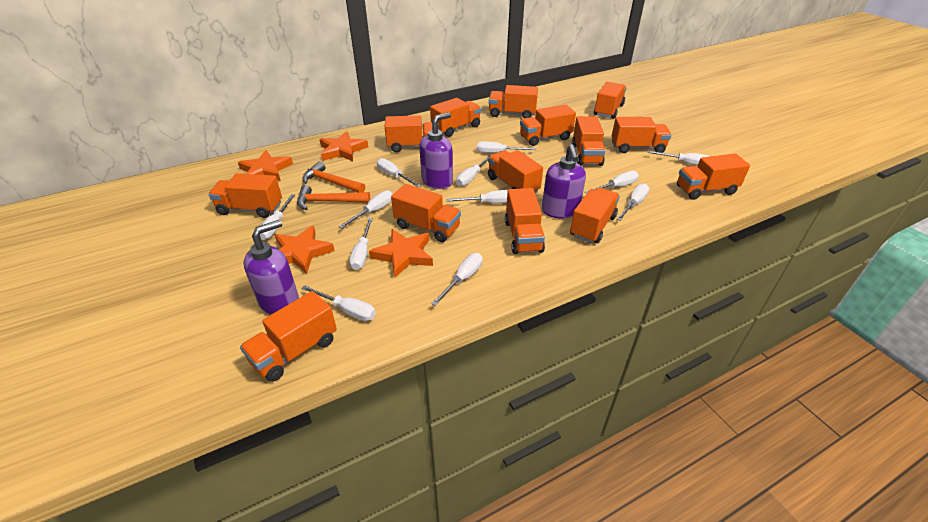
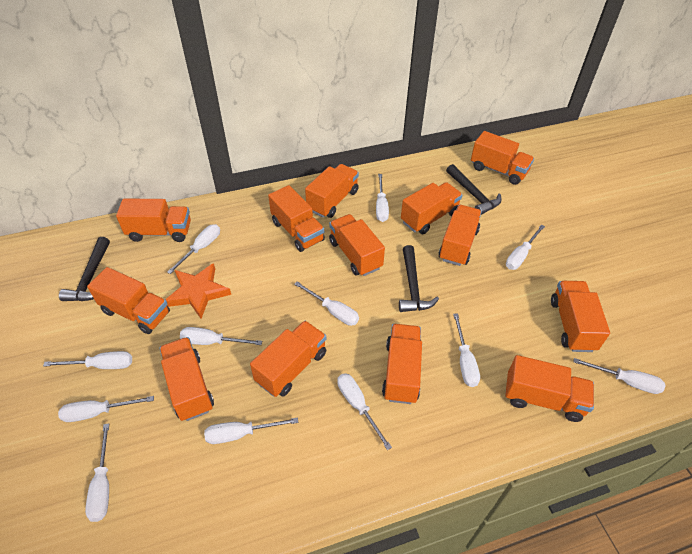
black hammer: 0 -> 3
orange hammer: 2 -> 0
orange star: 4 -> 1
orange truck: 14 -> 13
purple soap dispenser: 3 -> 0

